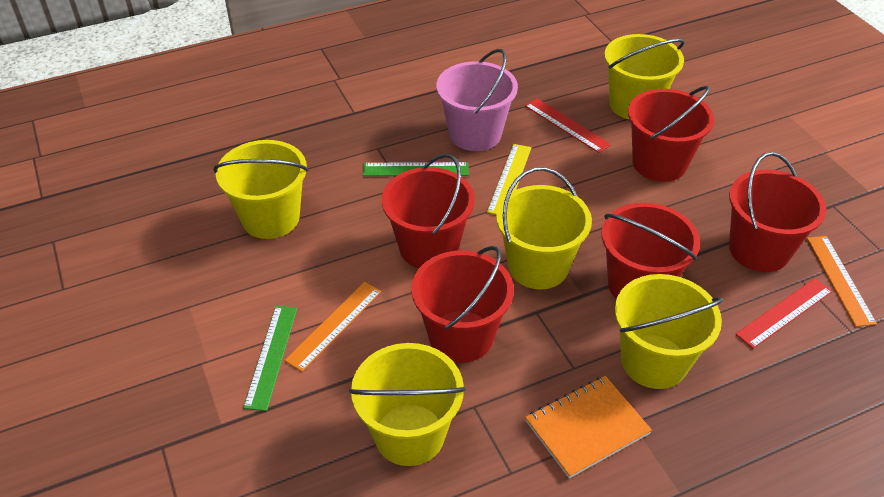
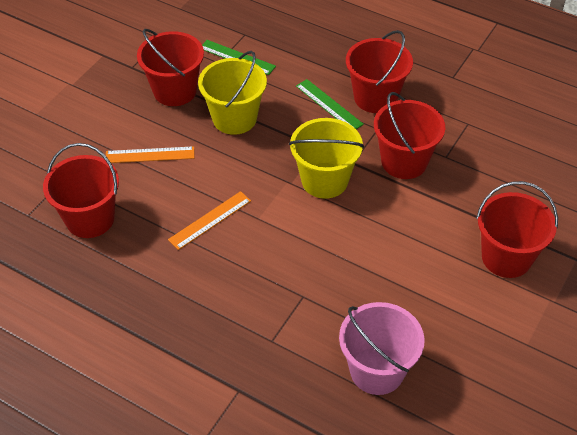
orange notebook: 1 -> 0
red ruler: 2 -> 0
yellow bucket: 5 -> 2
yellow ruler: 1 -> 0

